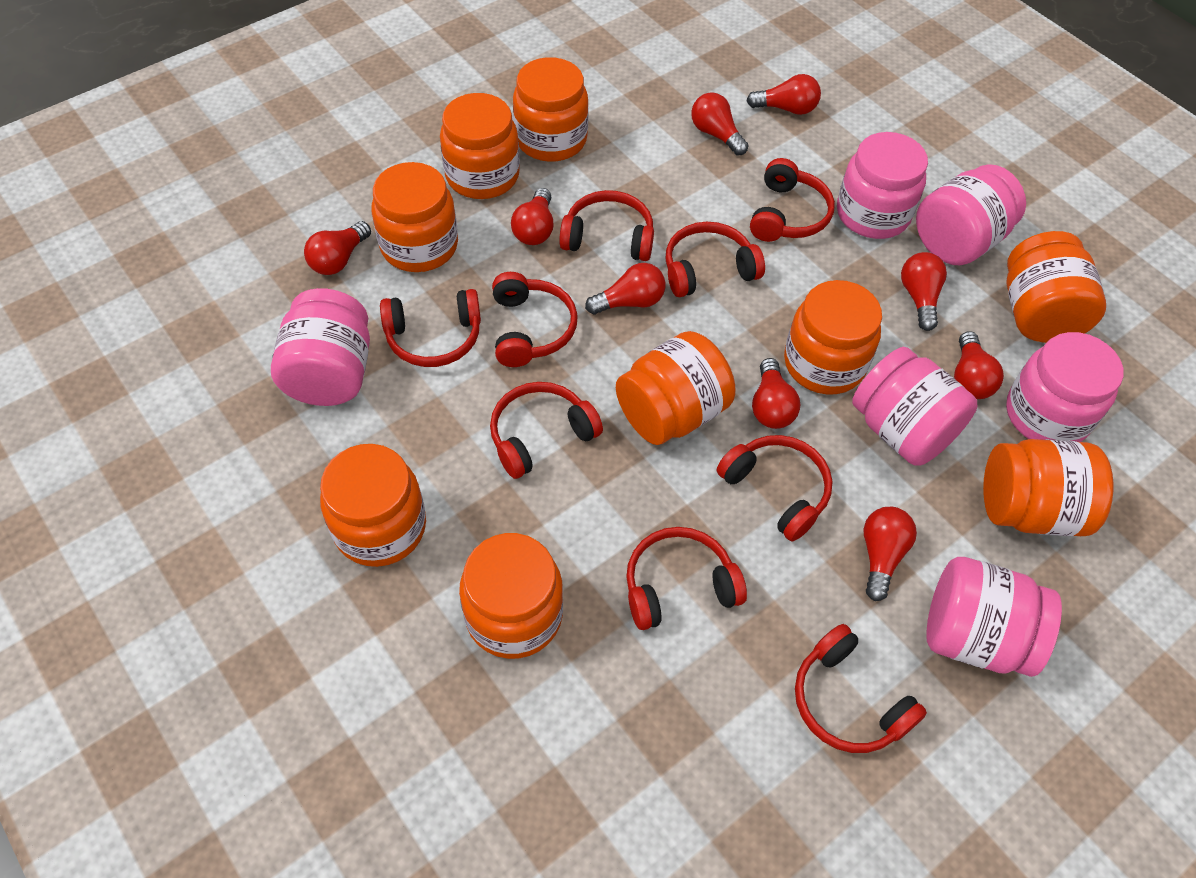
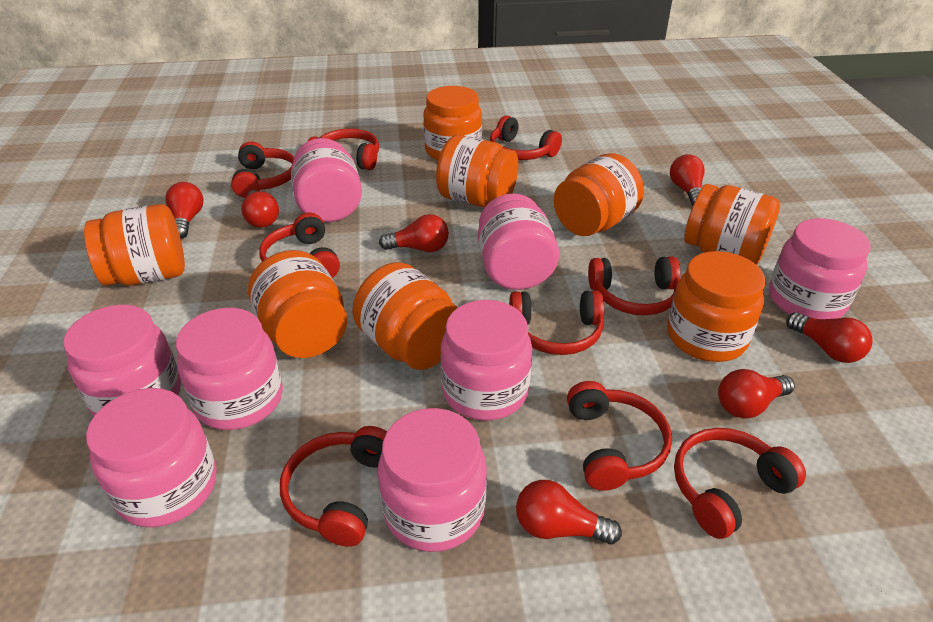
orange jar: 9 -> 8
pink jar: 6 -> 8
red light bulb: 9 -> 7

